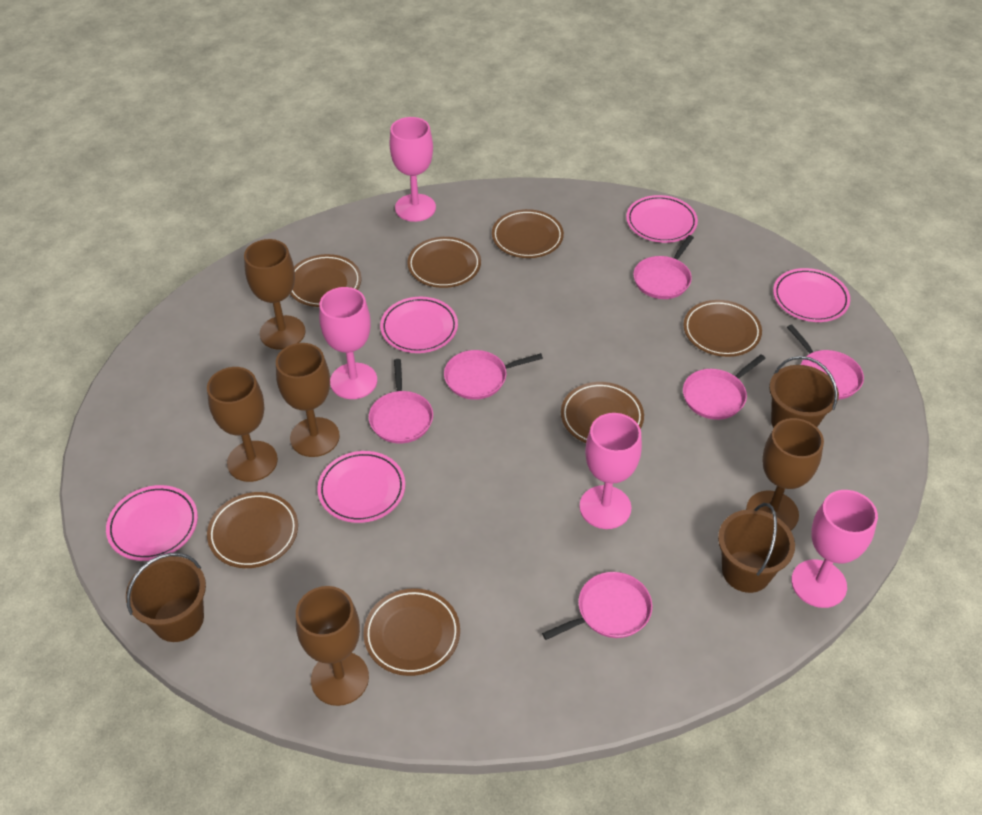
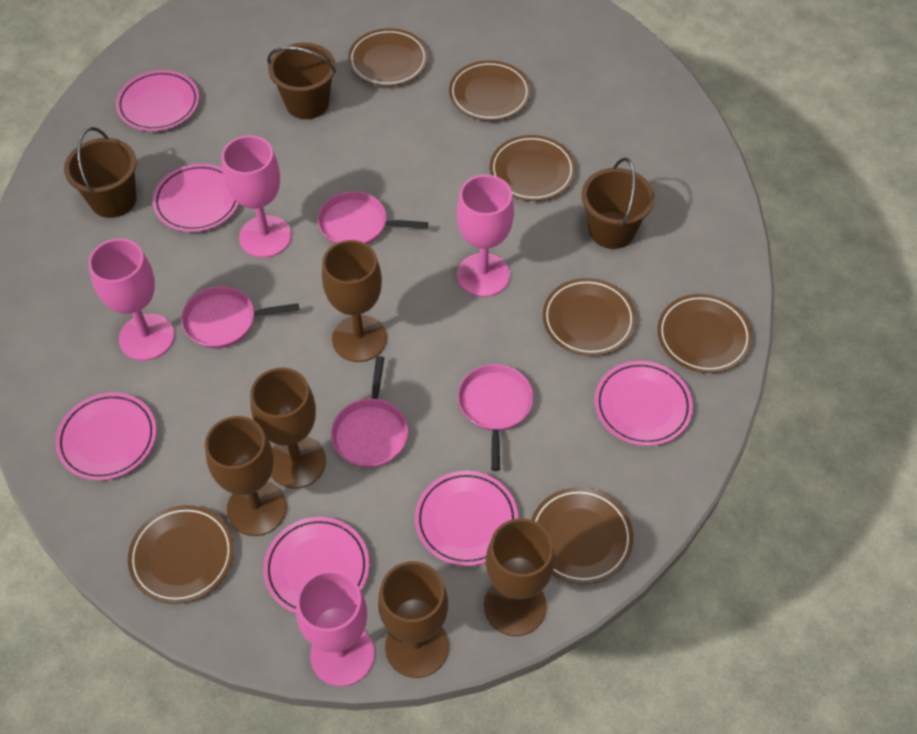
pink pan: 6 -> 4
pink plate: 5 -> 6

